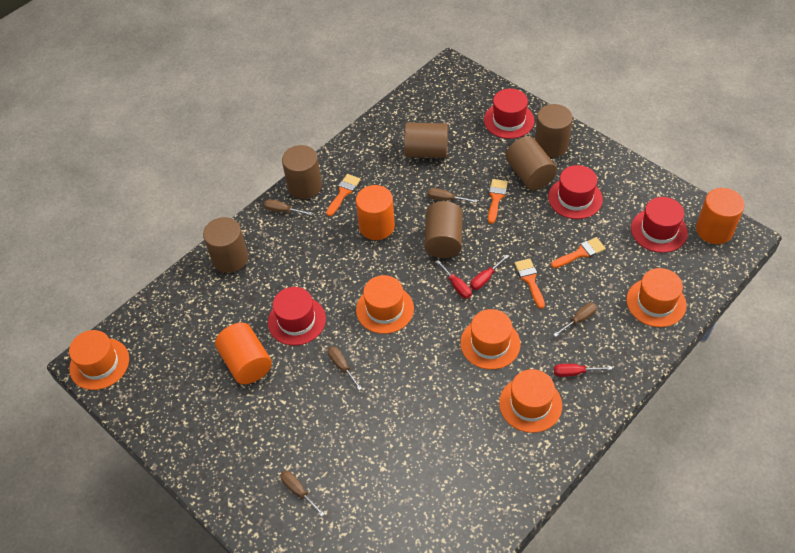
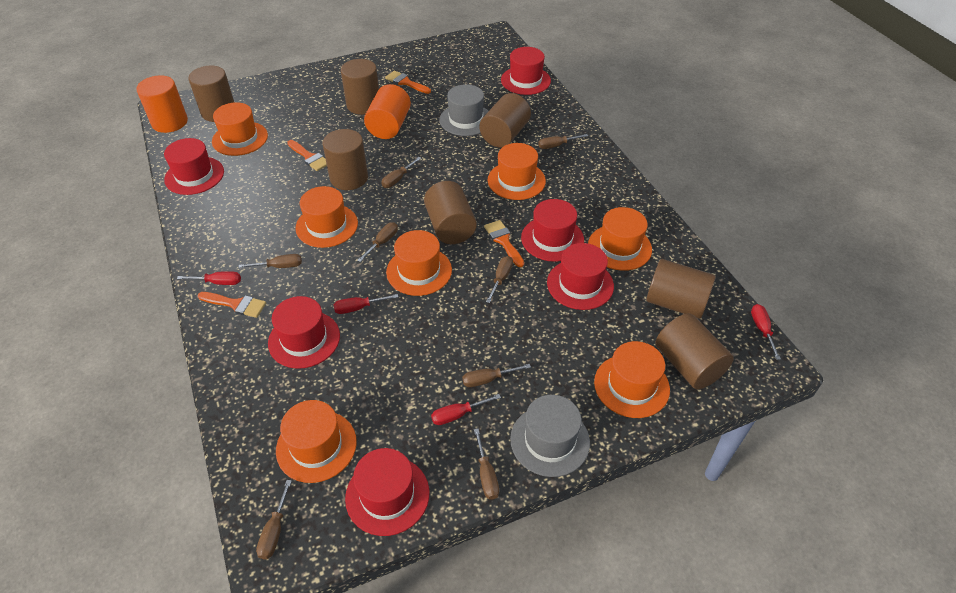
brown cylinder: 6 -> 7
brown screwdriver: 5 -> 8
grey hat: 0 -> 2
orange cylinder: 3 -> 2
orange hat: 5 -> 7
red hat: 4 -> 6
red screwdriver: 3 -> 4

